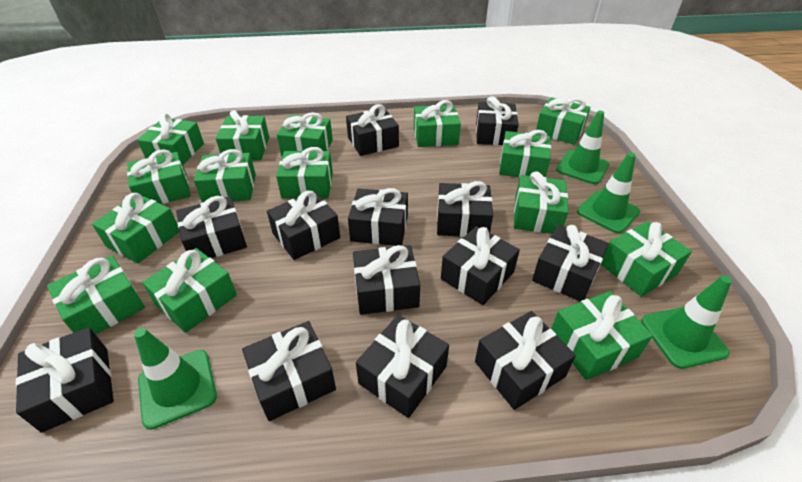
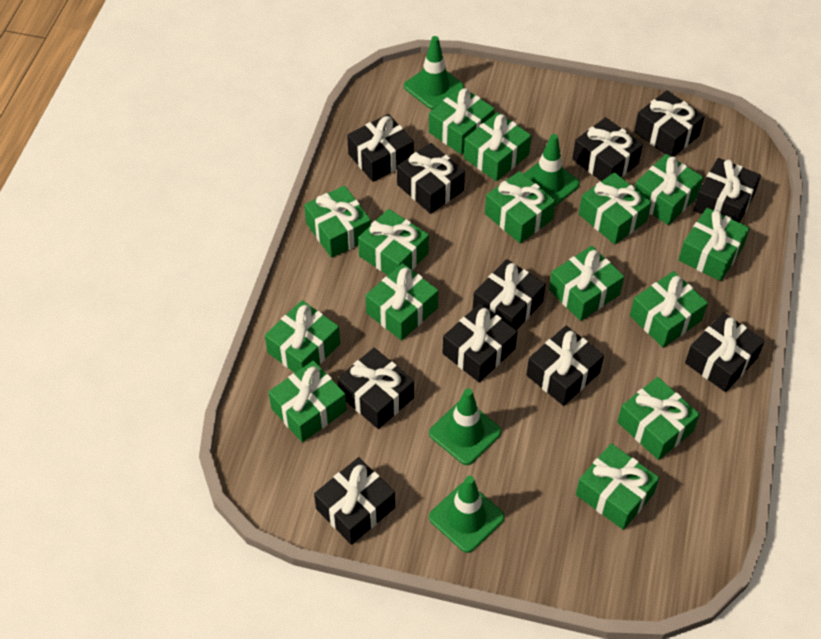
black gift: 13 -> 11

